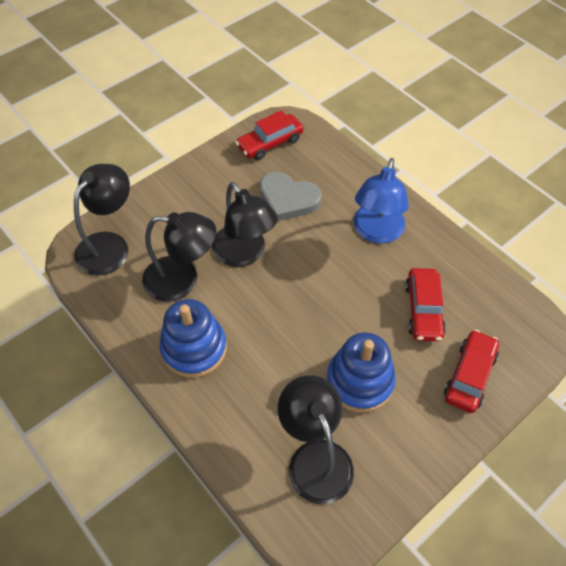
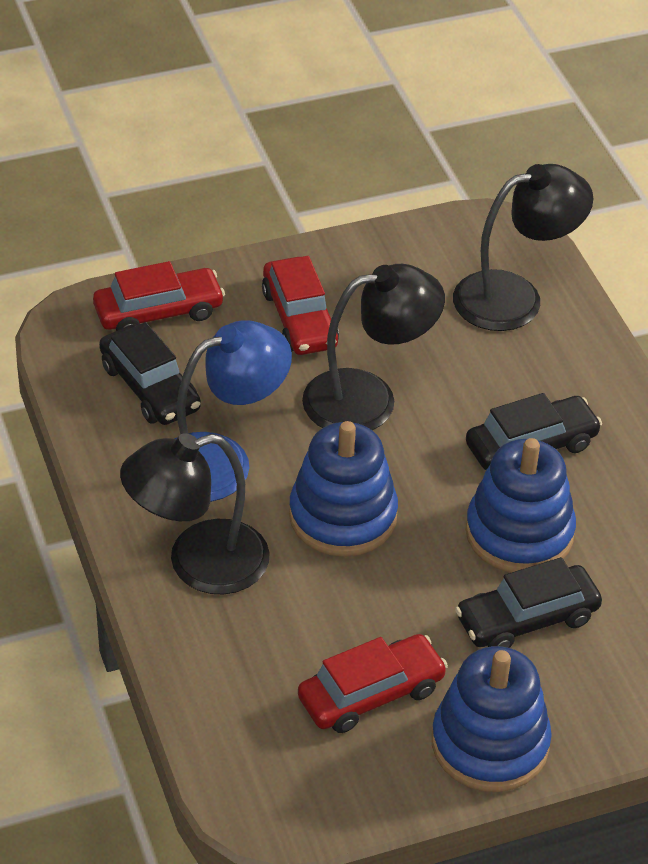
black car: 0 -> 3
black lamp: 4 -> 3
blue stacking toy: 2 -> 3
grey heart: 1 -> 0

